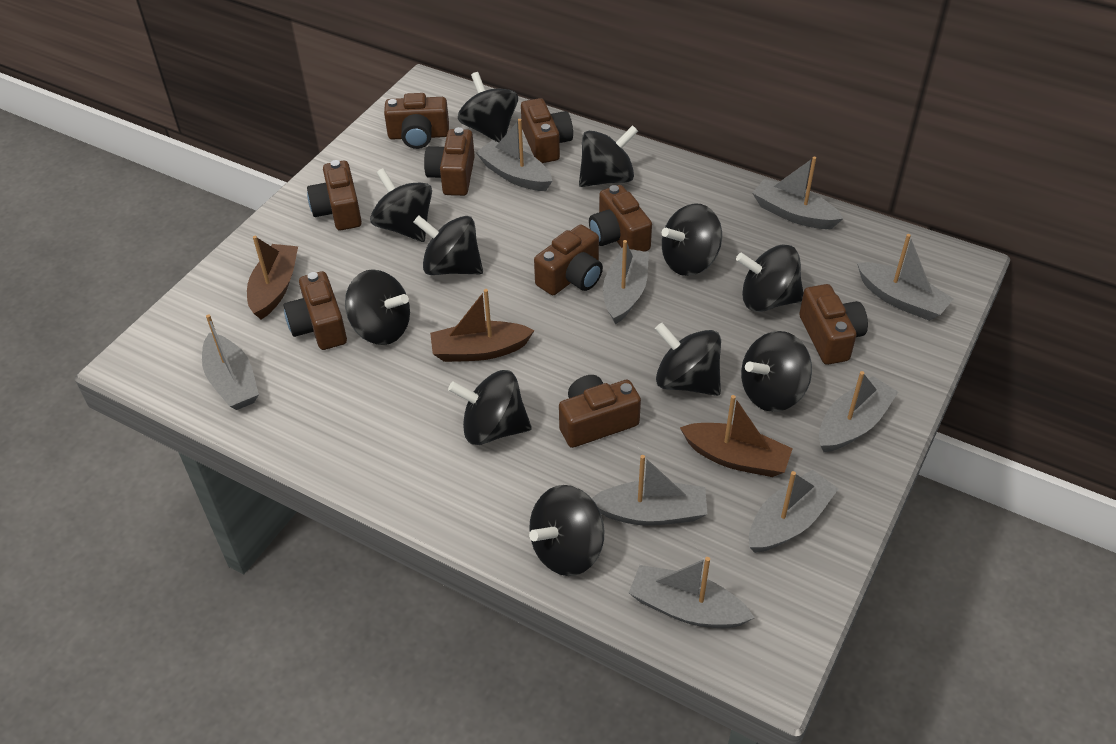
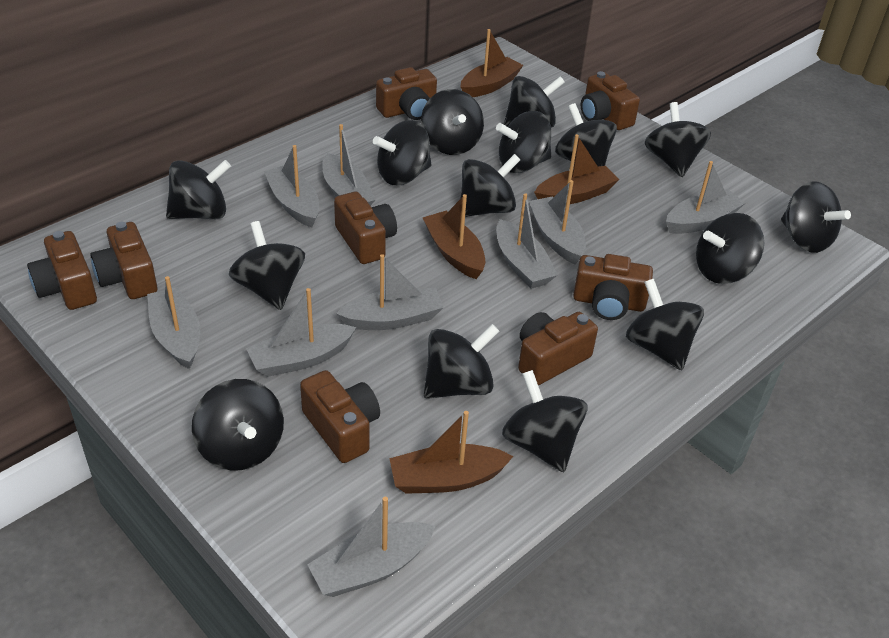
black spinning top: 11 -> 15
brown boat: 3 -> 4
brown camera: 9 -> 8

